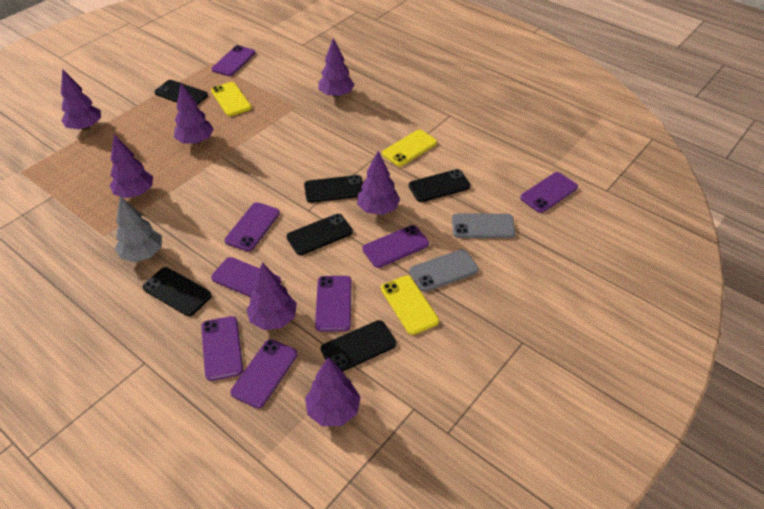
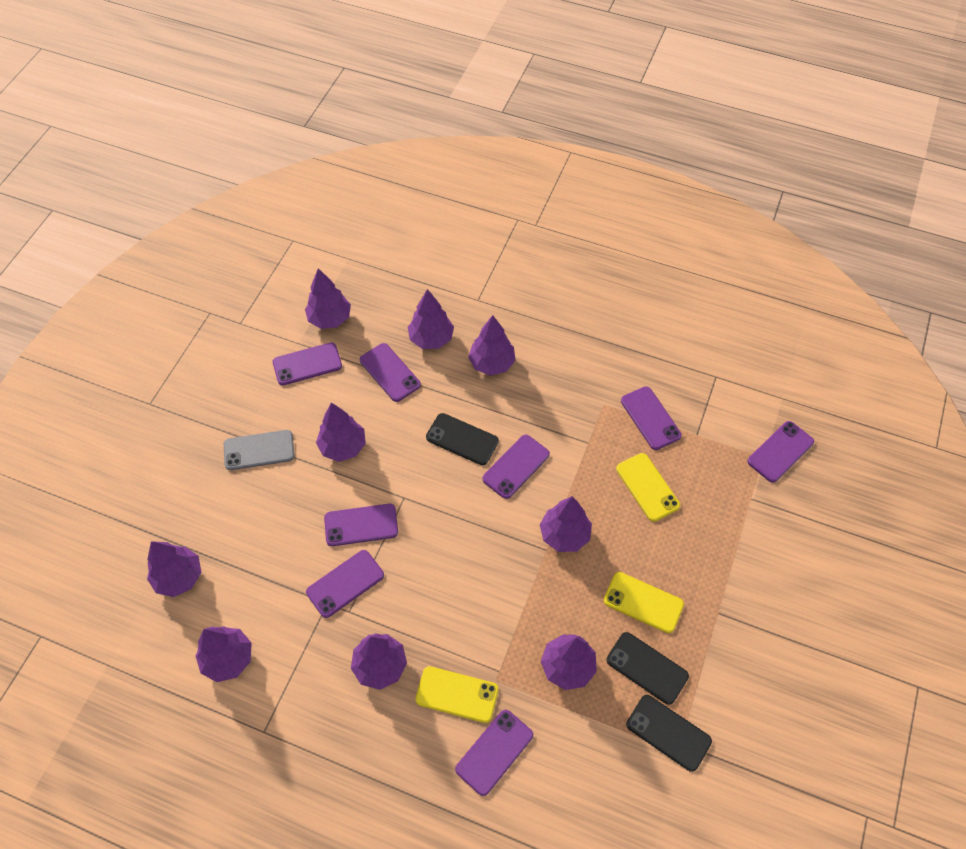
black phone: 6 -> 3
grey phone: 2 -> 1
grey tree: 1 -> 0
purple tree: 7 -> 9

